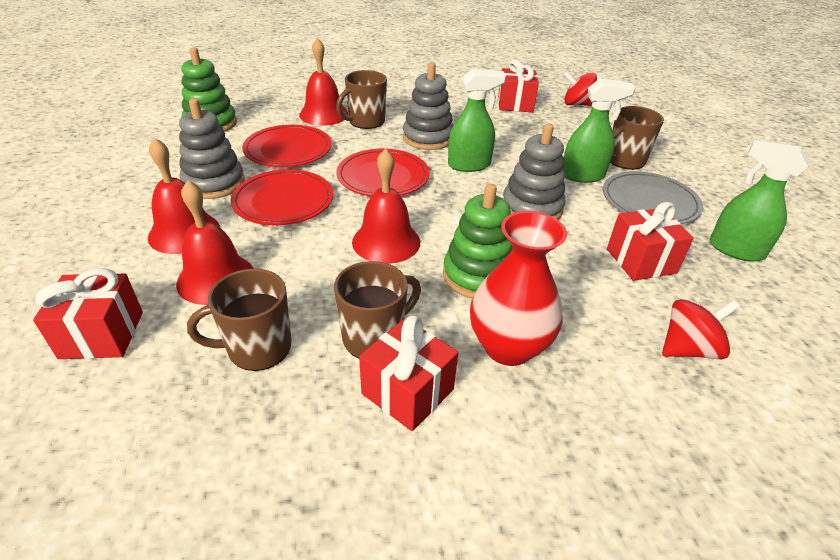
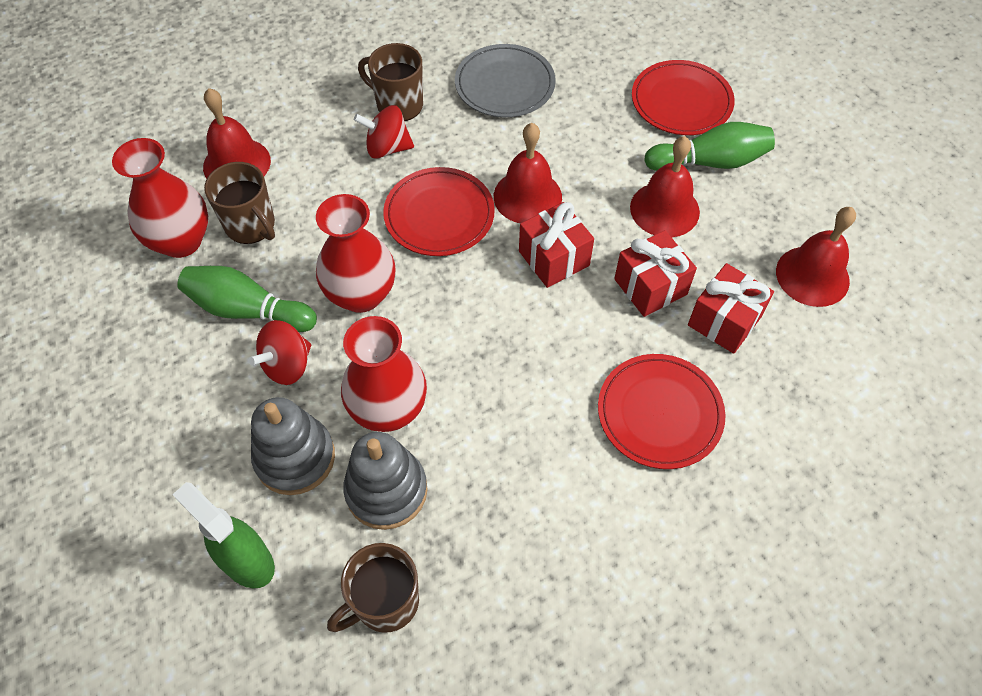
brown mug: 4 -> 3
green bowling pin: 0 -> 2
green spray bottle: 3 -> 1
green stacking toy: 2 -> 0
grey stacking toy: 3 -> 2
red gift: 4 -> 3
red vase: 1 -> 3

